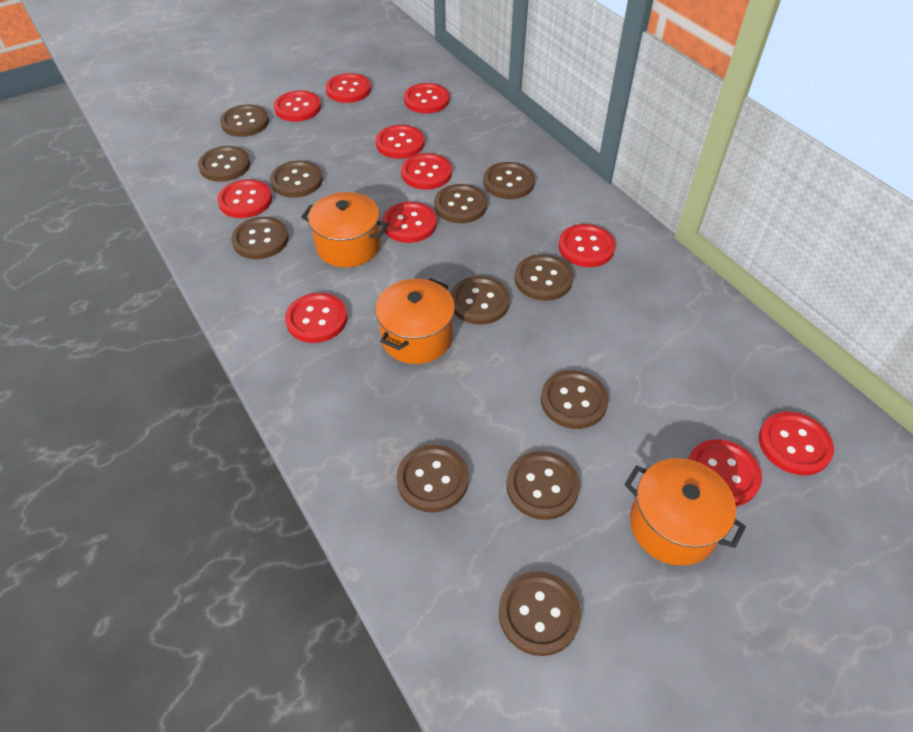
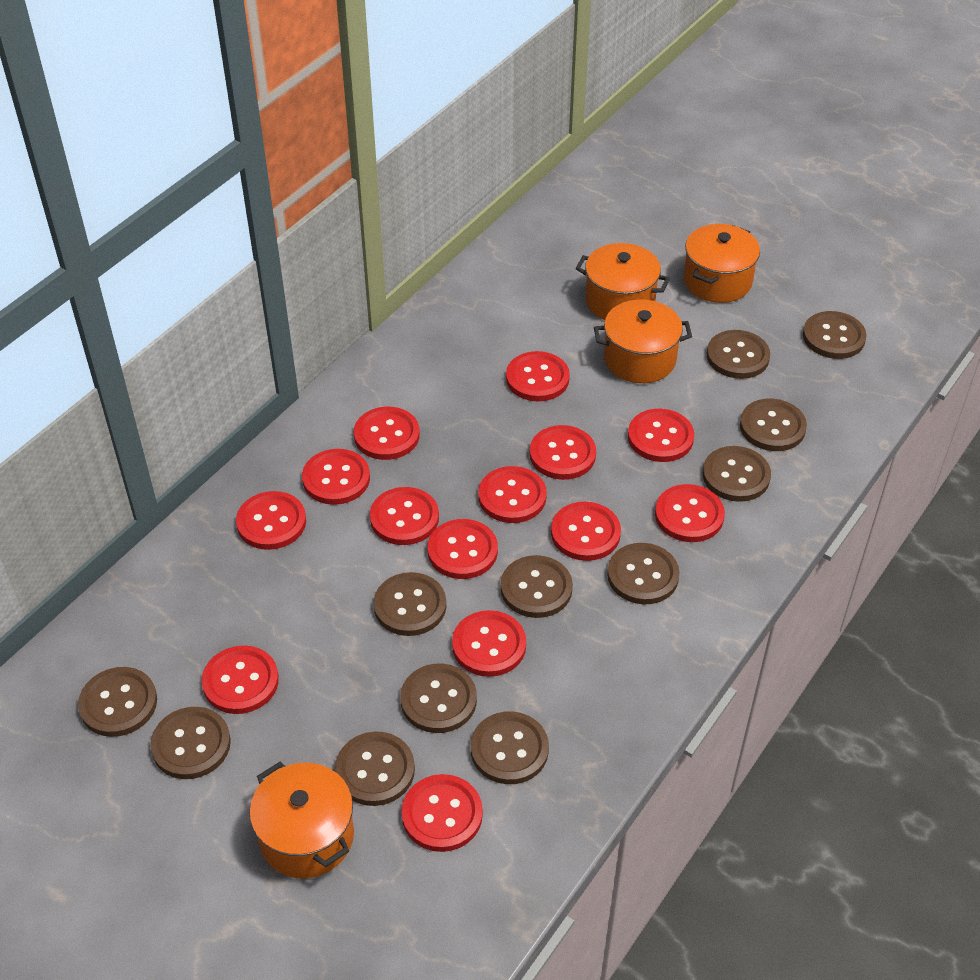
orange pot: 3 -> 4
red button: 11 -> 14

